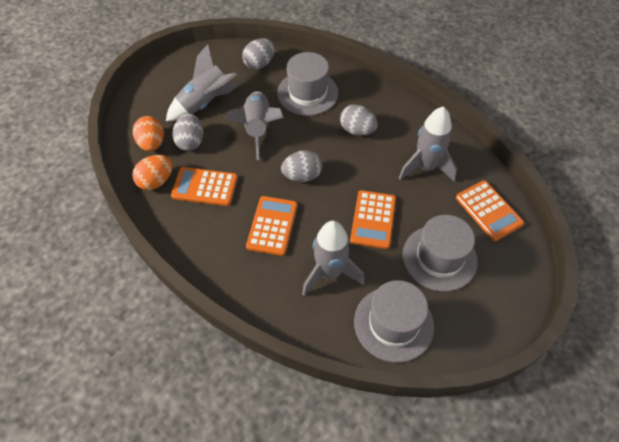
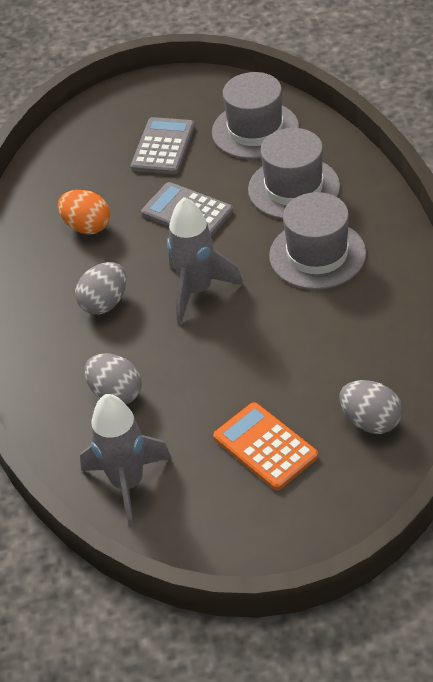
grey calculator: 0 -> 2
grey egg: 4 -> 3
grey rocket: 4 -> 2
orange calculator: 4 -> 1
orange egg: 2 -> 1

